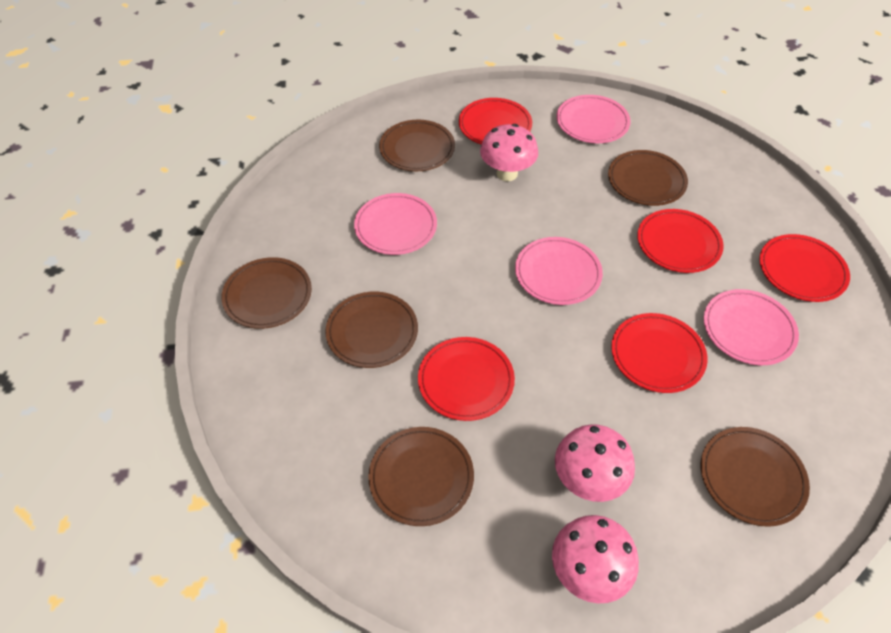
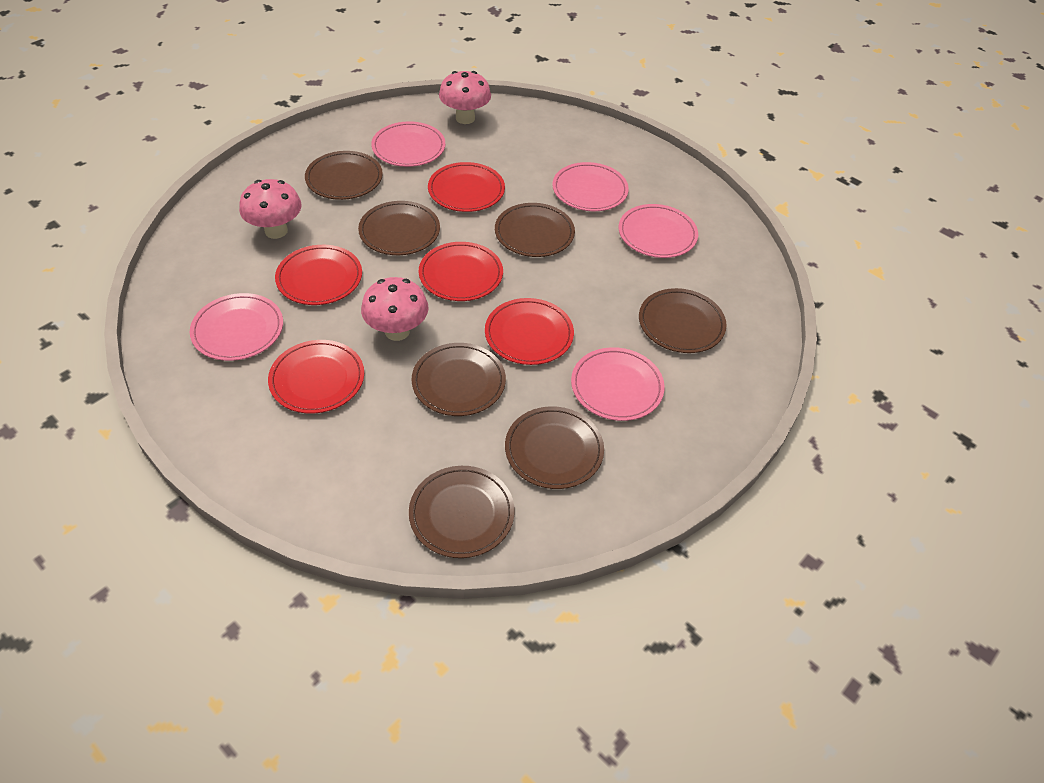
brown plate: 6 -> 7
pink plate: 4 -> 5

